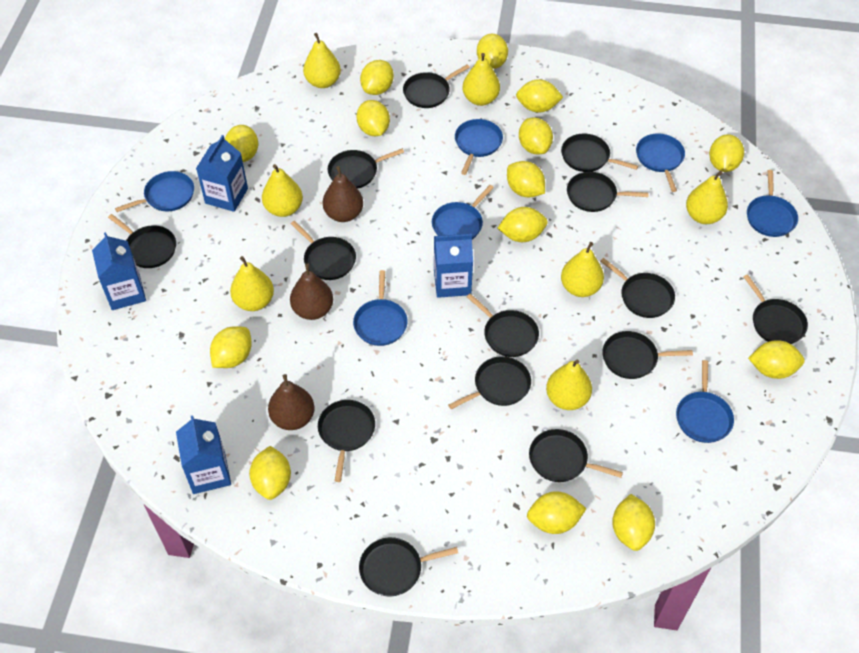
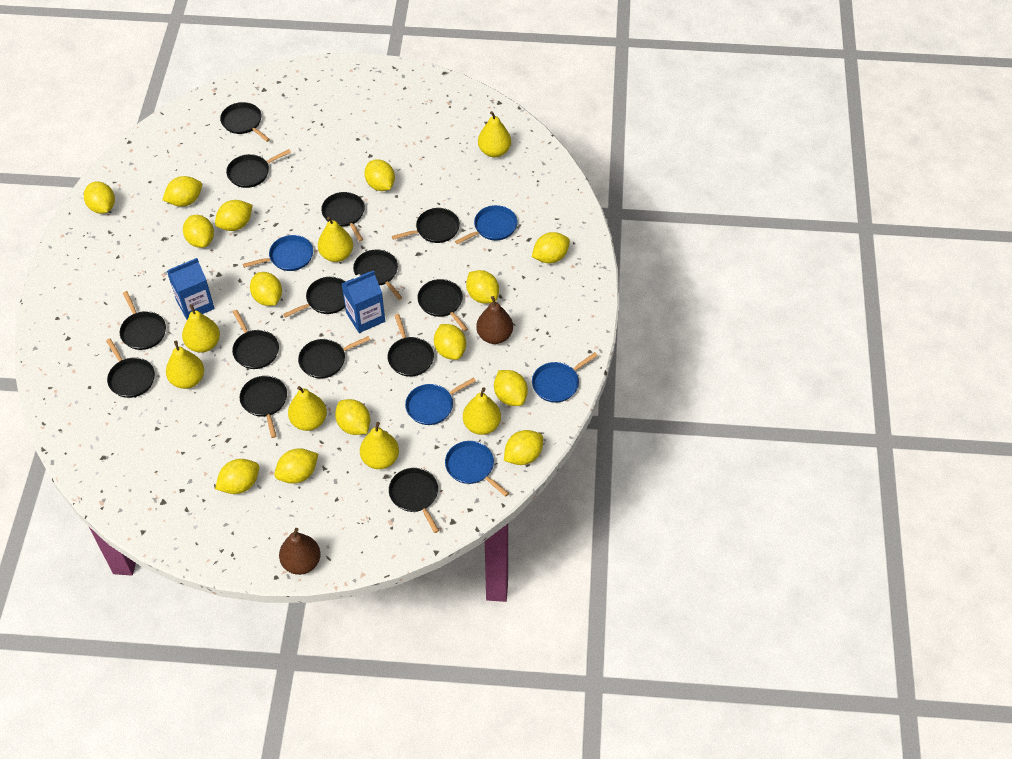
blue carton: 4 -> 2
blue pan: 7 -> 5
brown pear: 3 -> 2

